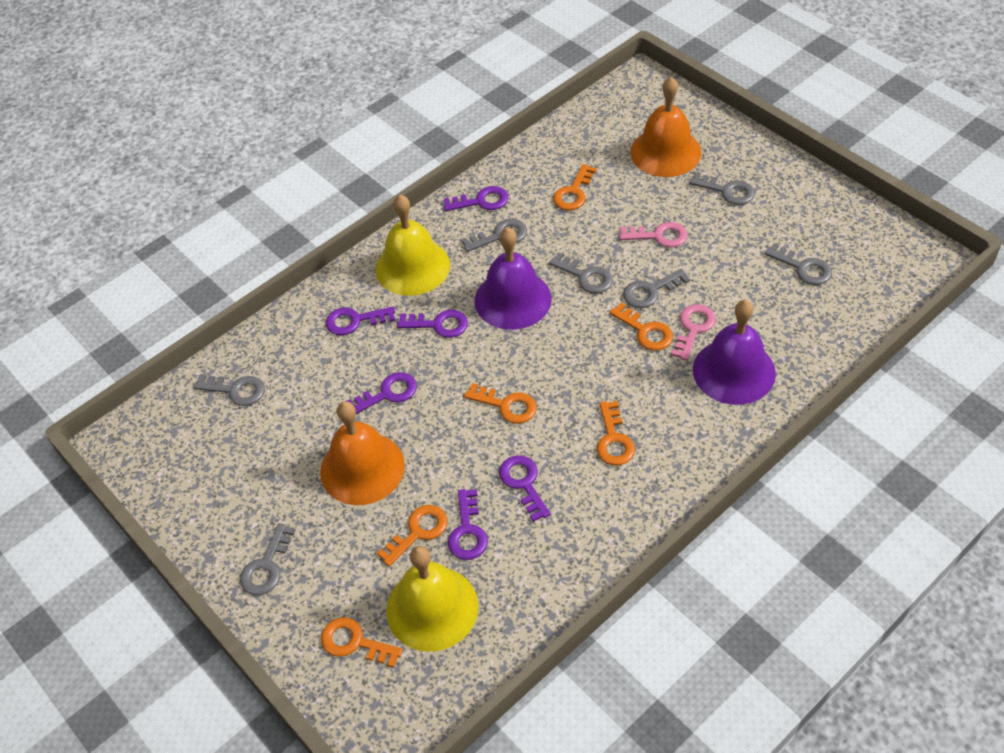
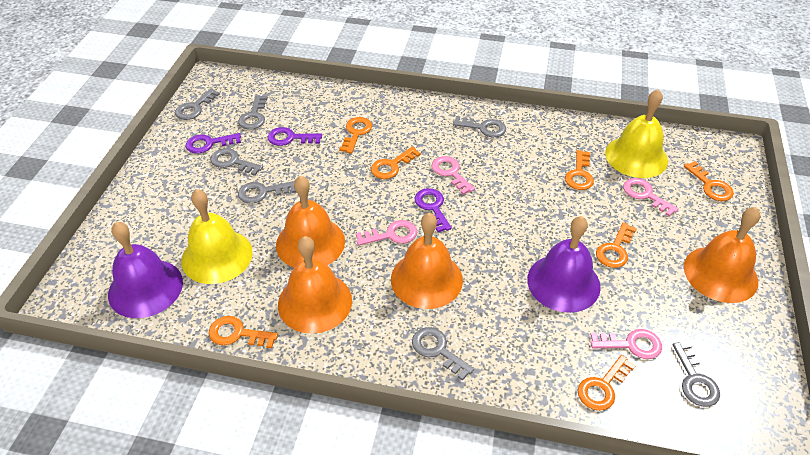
orange bell: 2 -> 4
orange key: 6 -> 7
pink key: 2 -> 4
purple key: 6 -> 3

